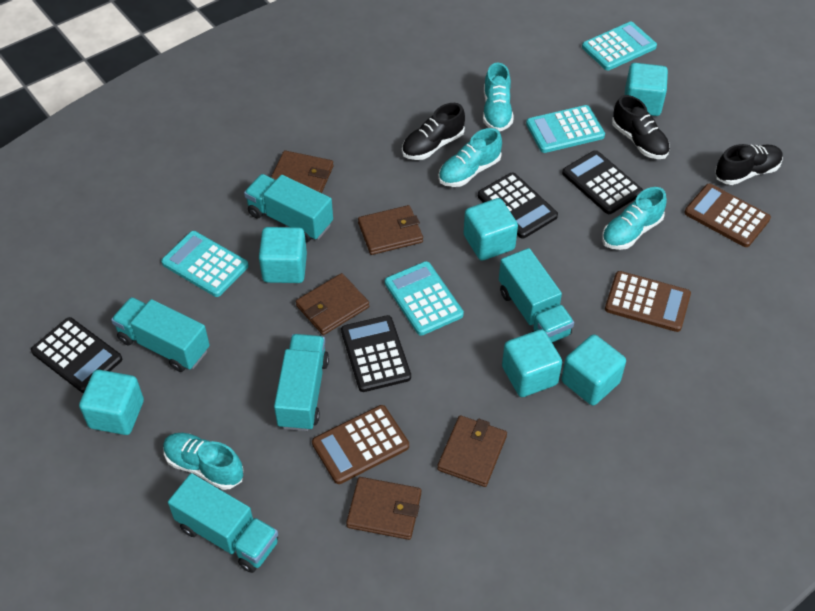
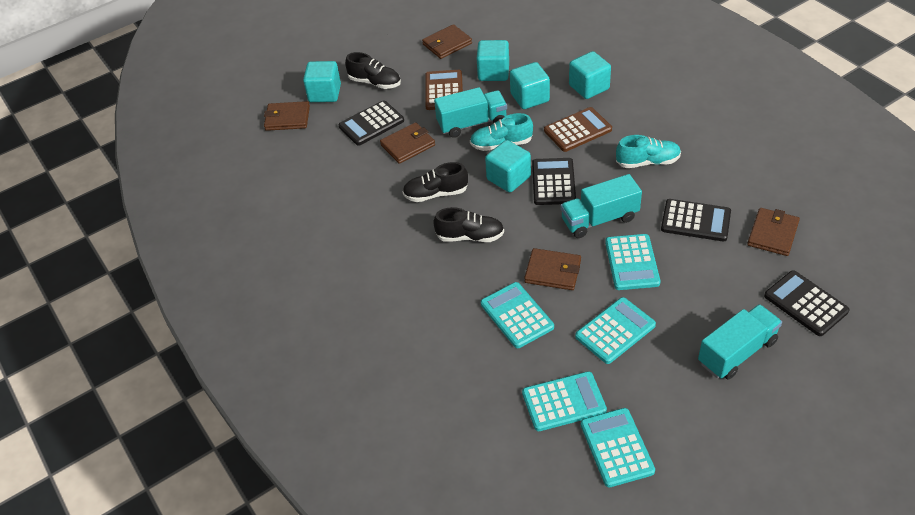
brown calculator: 3 -> 2
turquoise calculator: 4 -> 5
turquoise cube: 6 -> 5
turquoise shoe: 4 -> 2
turquoise truck: 5 -> 3

